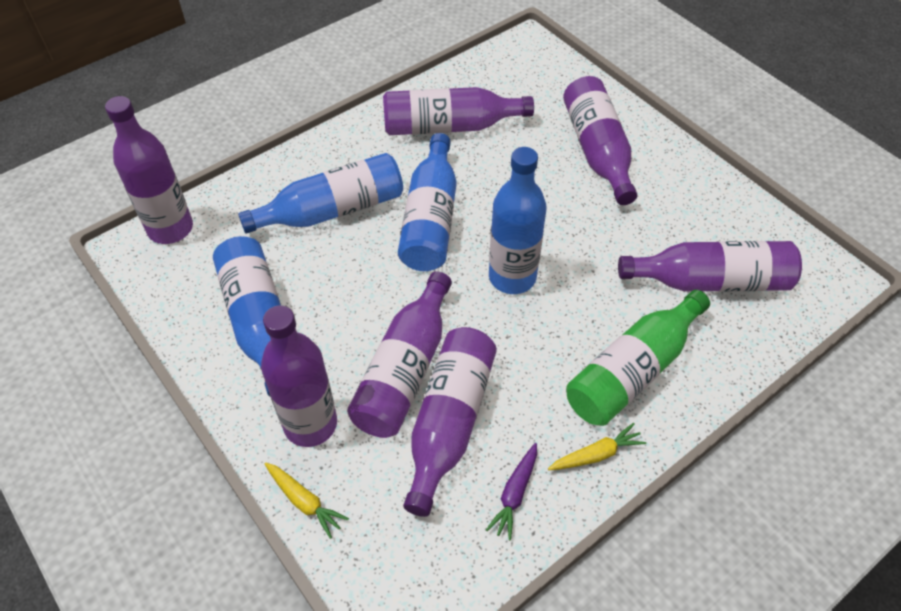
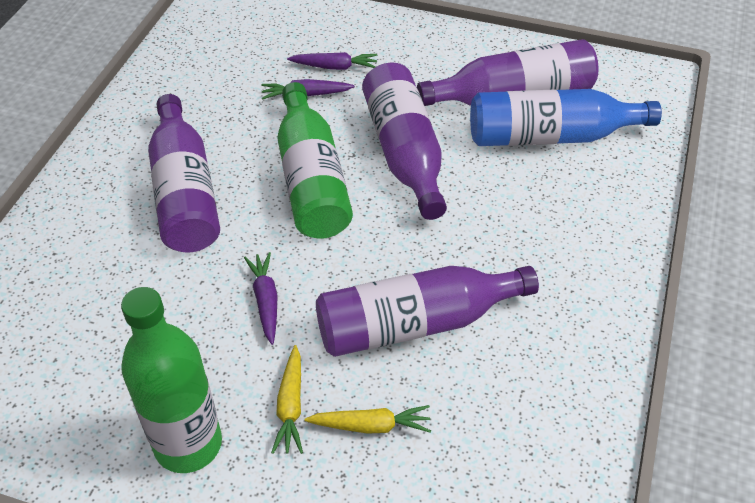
blue bottle: 4 -> 1
green bottle: 1 -> 2
purple bottle: 7 -> 4
purple carrot: 1 -> 3

